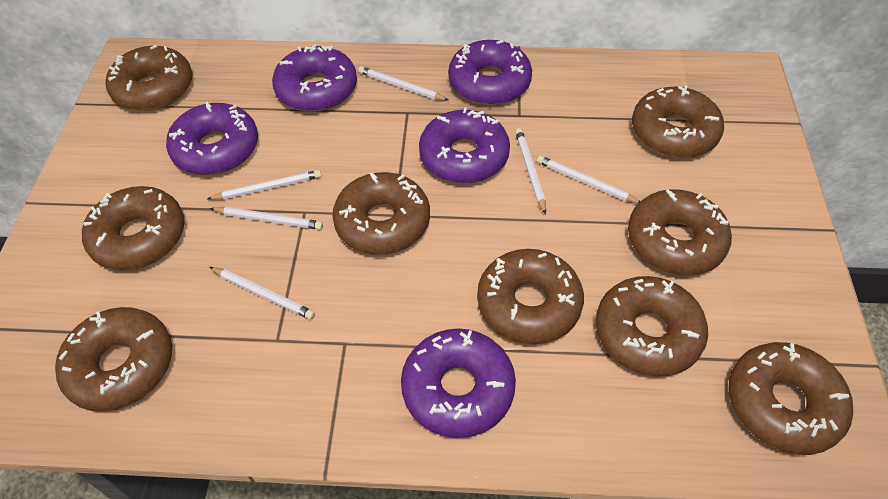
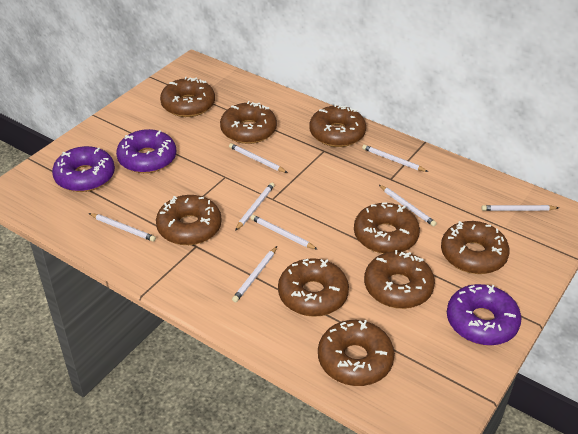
purple donut: 5 -> 3
white pencil: 6 -> 8

